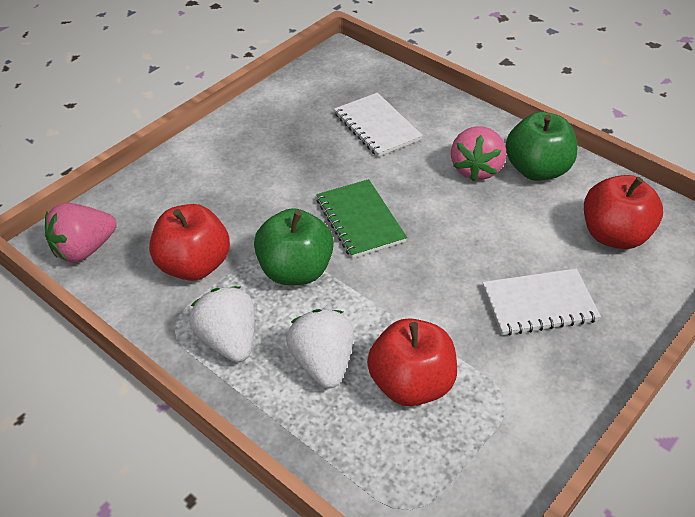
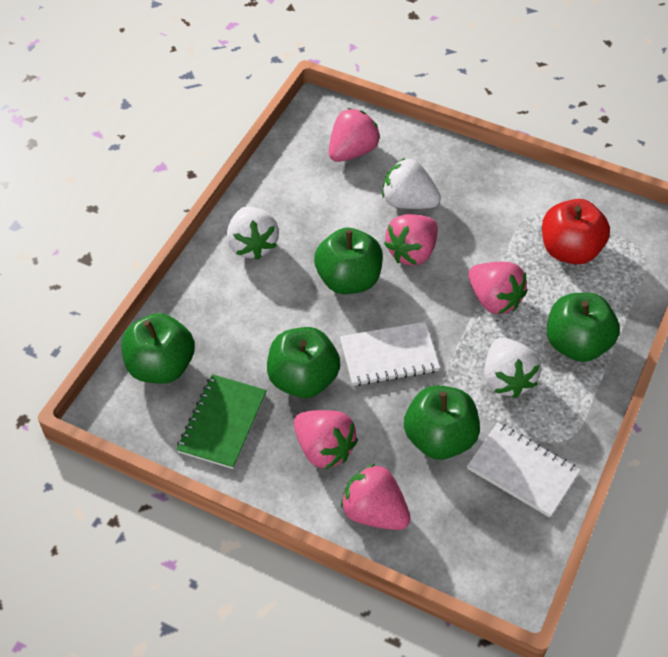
green apple: 2 -> 5
pink strawberry: 2 -> 5
red apple: 3 -> 1
white strawberry: 2 -> 3

